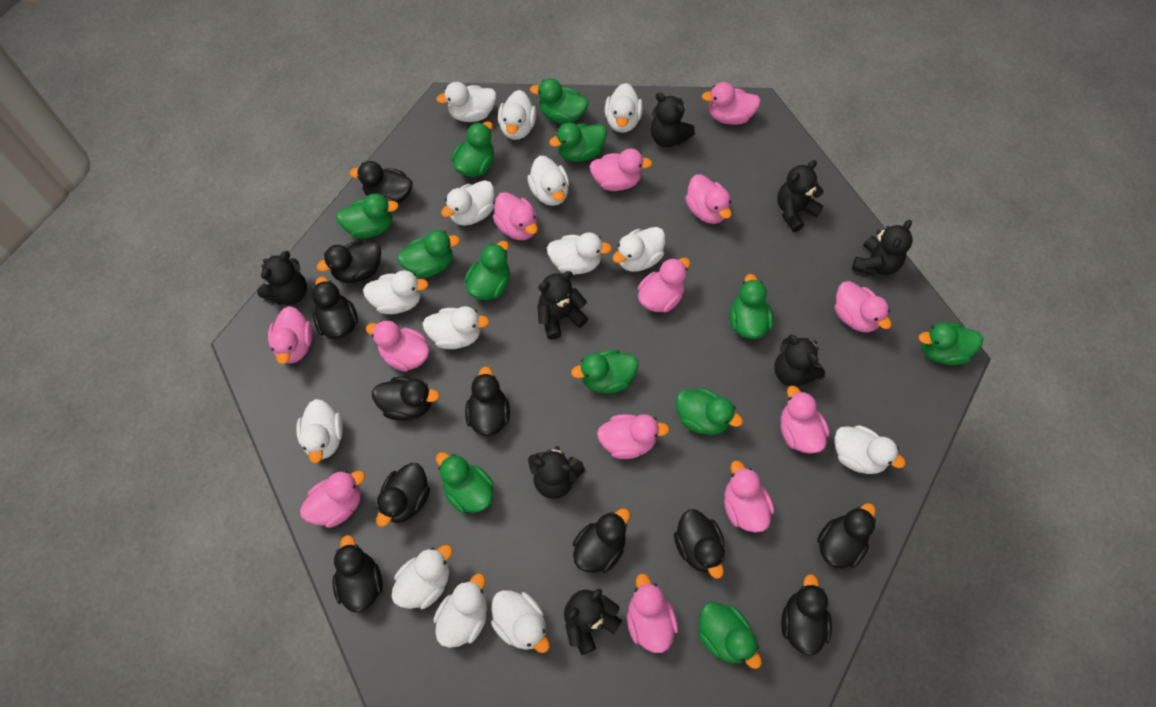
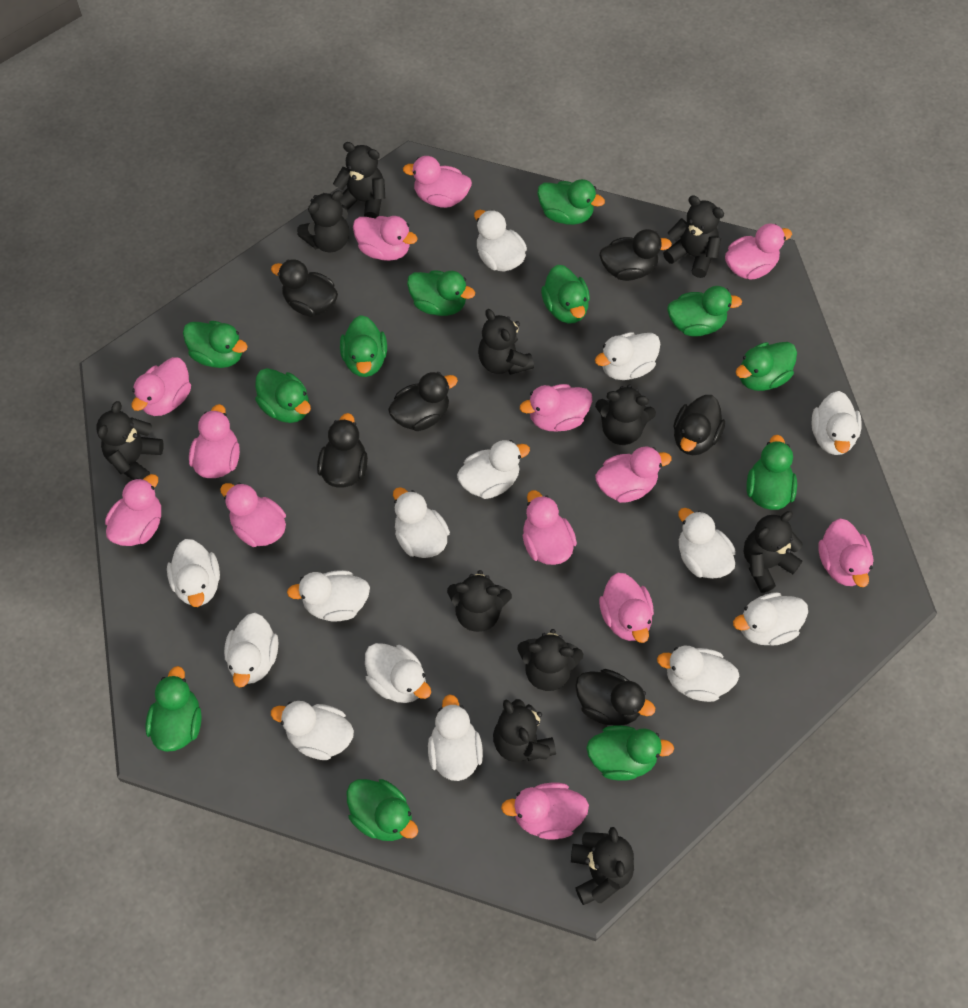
black duck: 11 -> 6
black teddy bear: 8 -> 11

